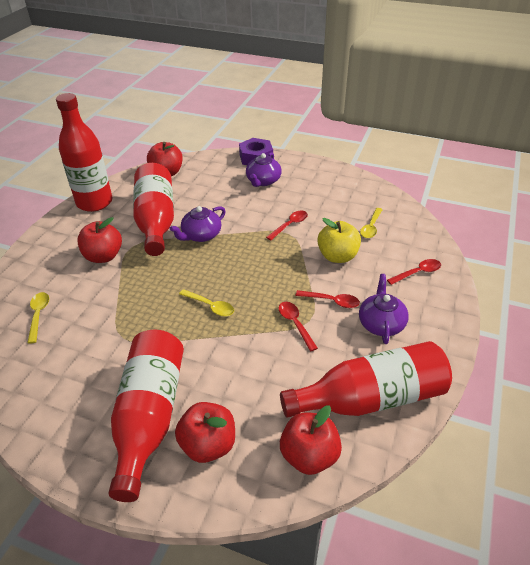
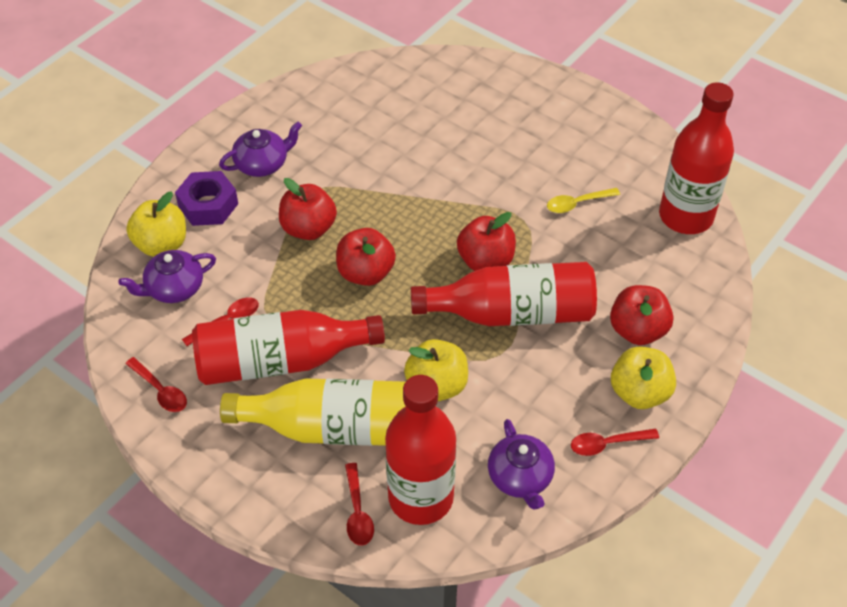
yellow apple: 1 -> 3
yellow bottle: 0 -> 1
yellow spoon: 3 -> 1

